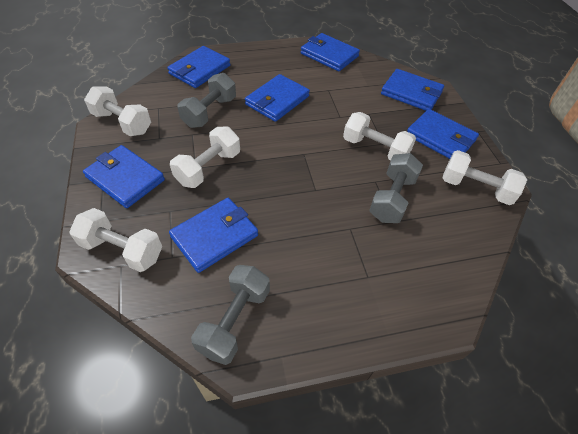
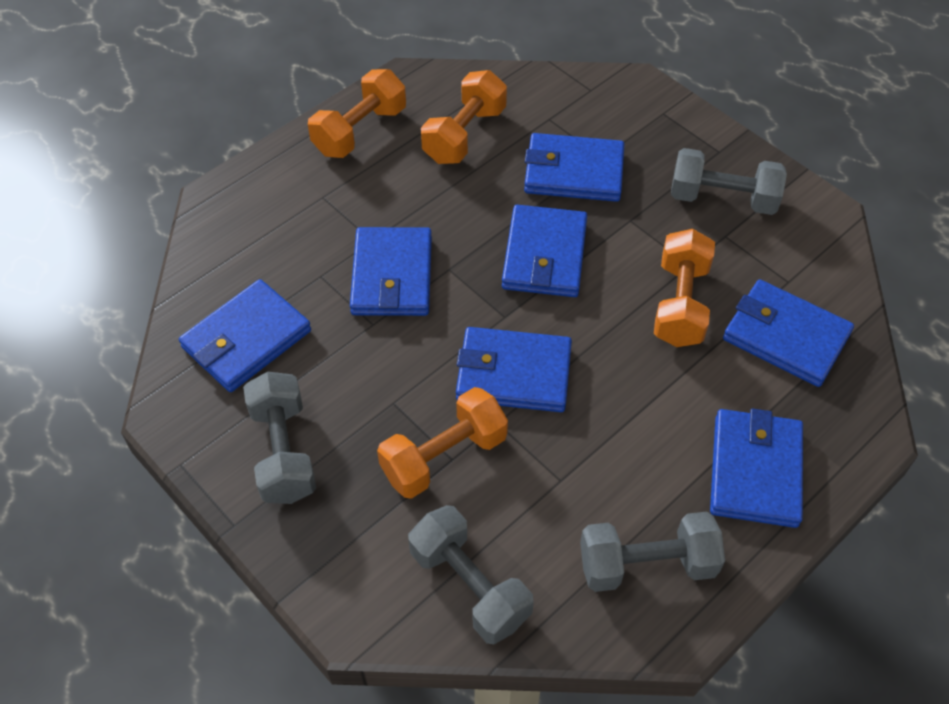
grey dumbbell: 3 -> 4
orange dumbbell: 0 -> 4
white dumbbell: 5 -> 0

